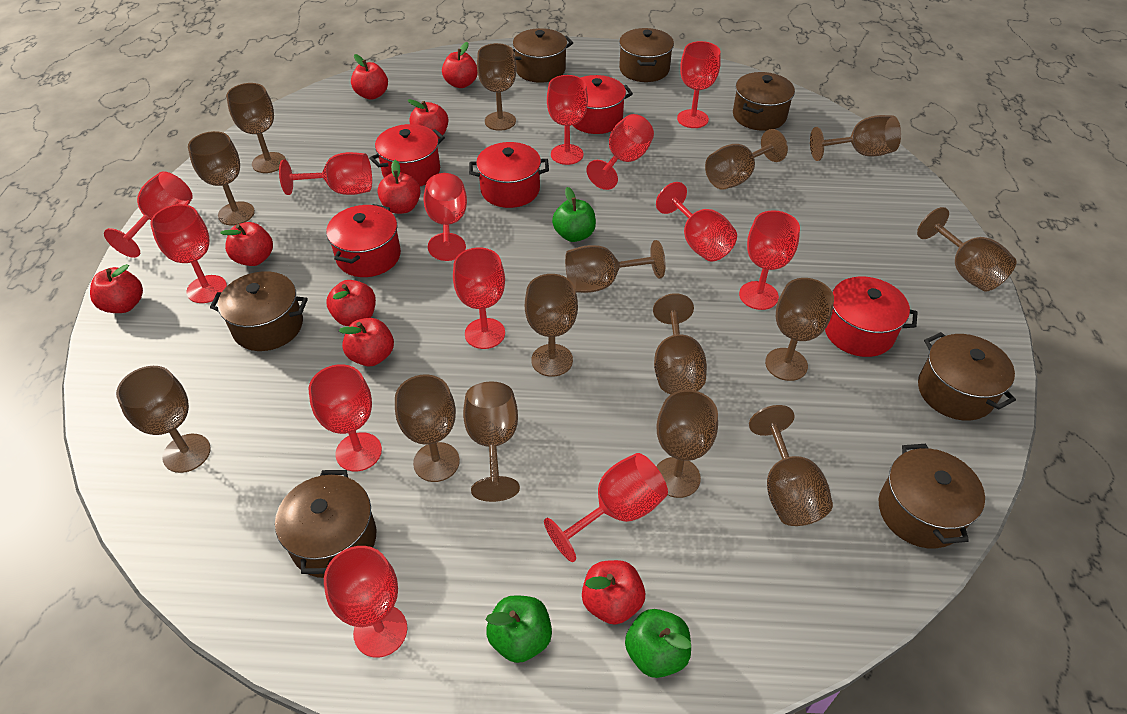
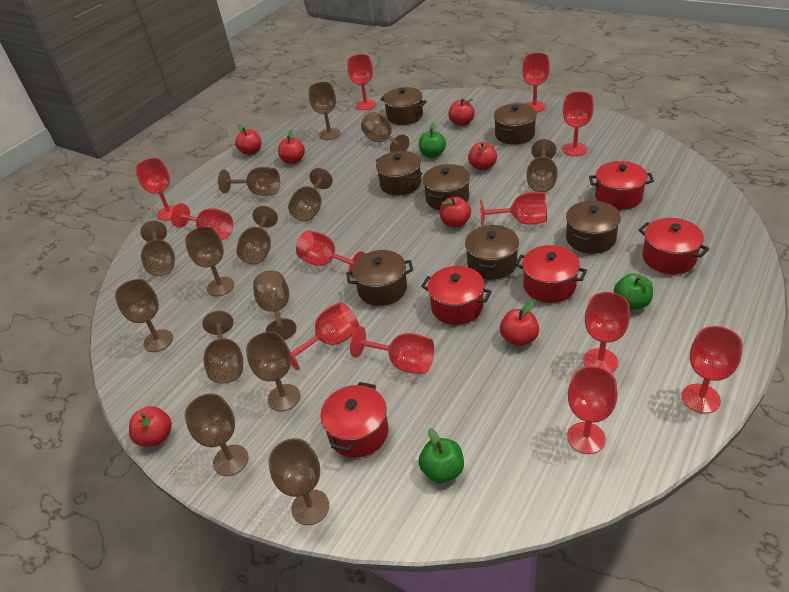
brown goblet: 15 -> 14
red apple: 9 -> 7
red goblet: 13 -> 12

